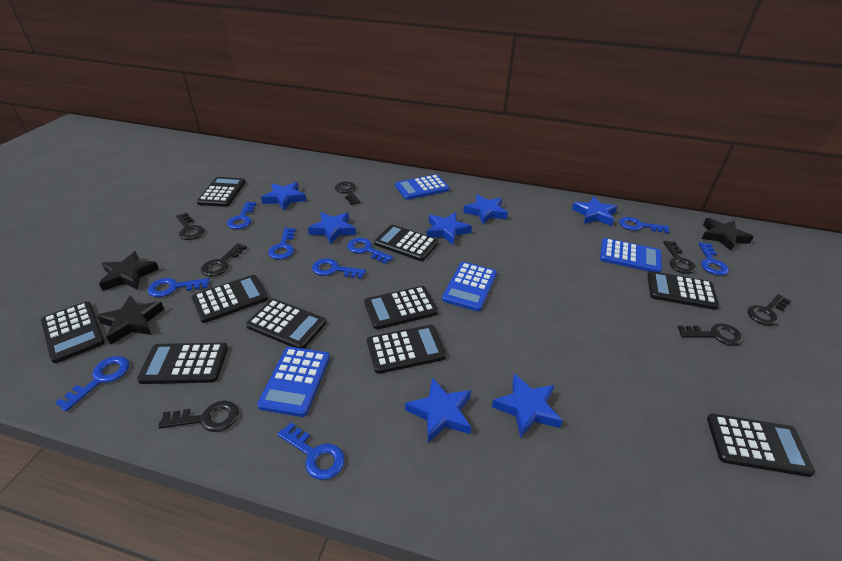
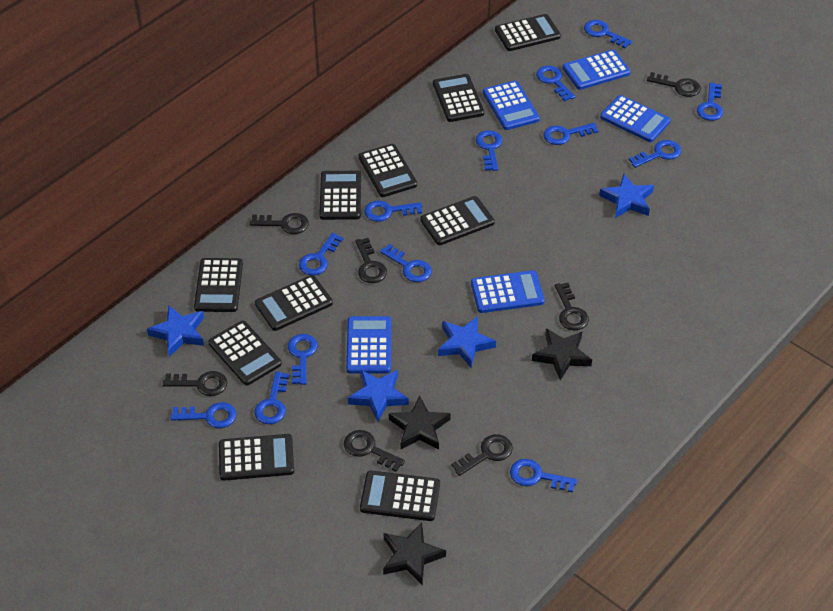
blue calculator: 4 -> 5
blue key: 9 -> 13
blue star: 7 -> 4

